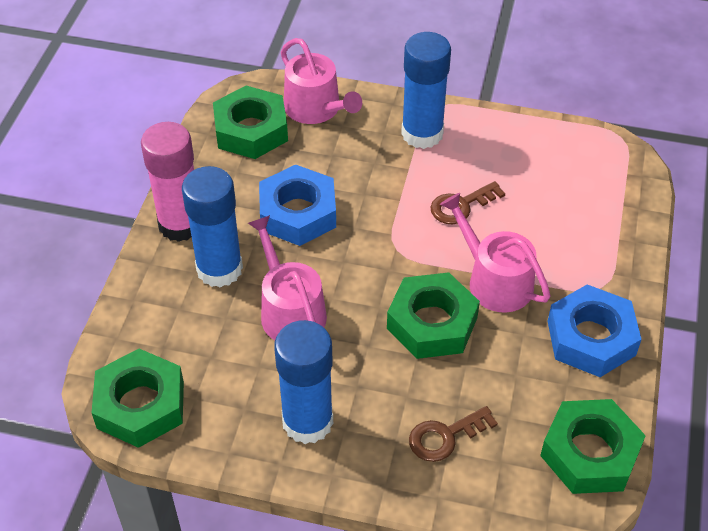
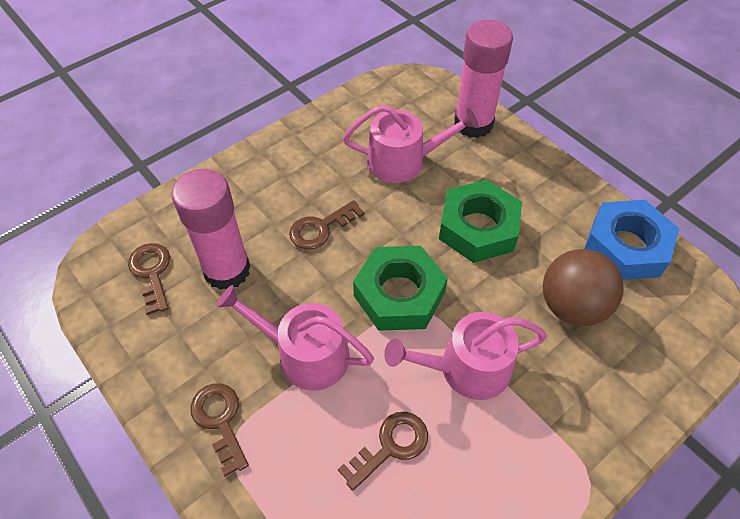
blue glue stick: 3 -> 0
blue nut: 2 -> 1
brown ball: 0 -> 1
brown key: 2 -> 4
green nut: 4 -> 2
pink glue stick: 1 -> 2

